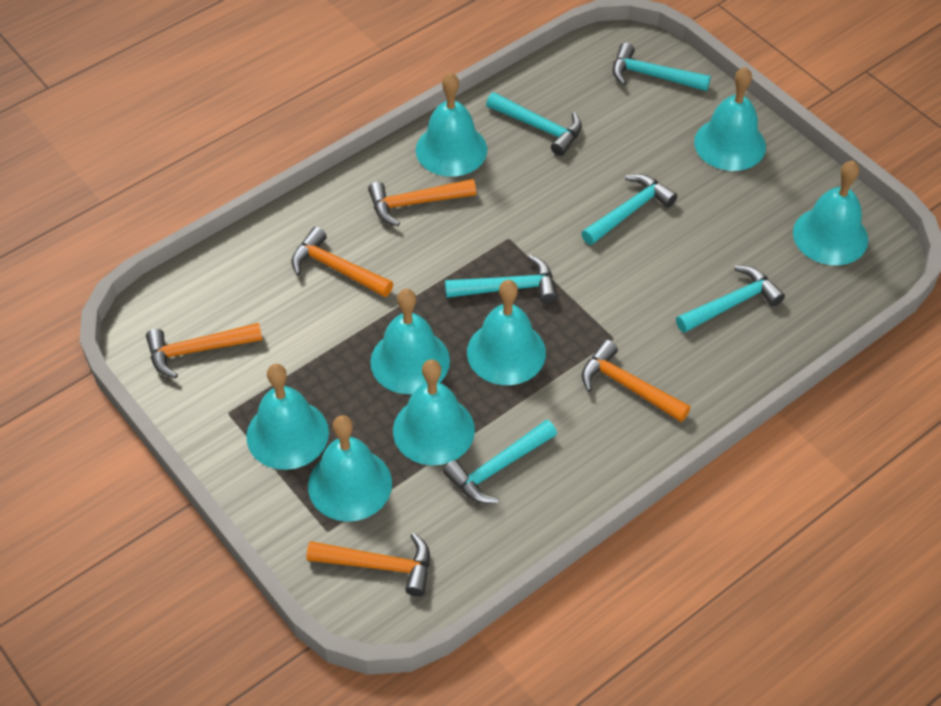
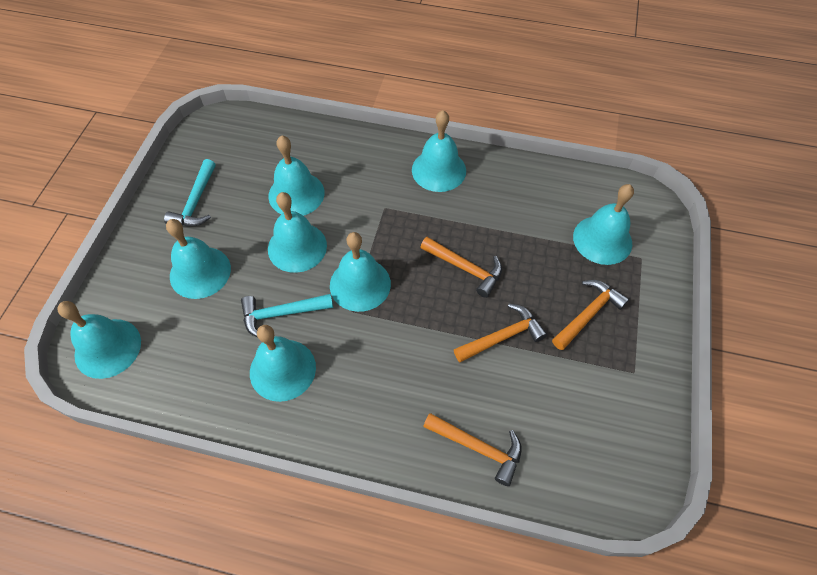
orange hammer: 5 -> 4
turquoise hammer: 6 -> 2

